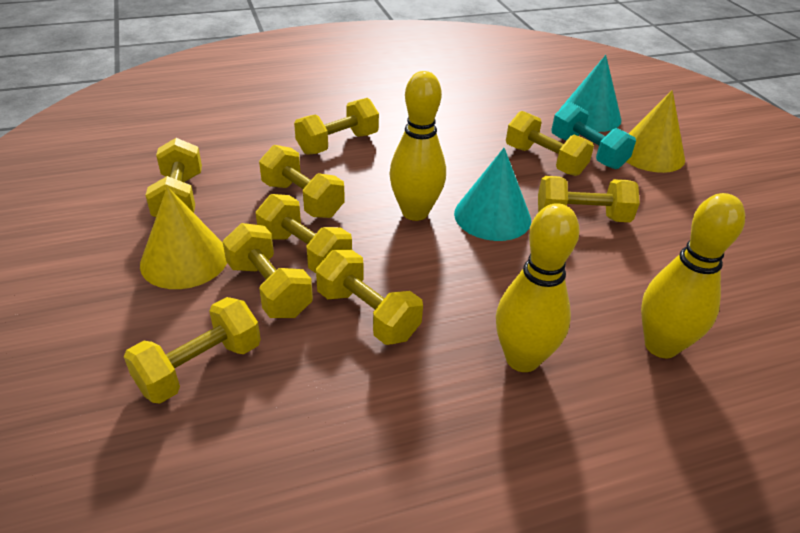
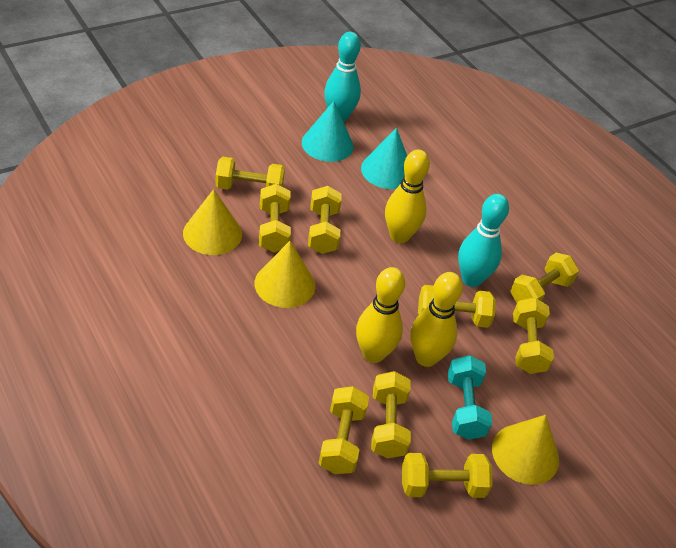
turquoise bowling pin: 0 -> 2
yellow cone: 2 -> 3

